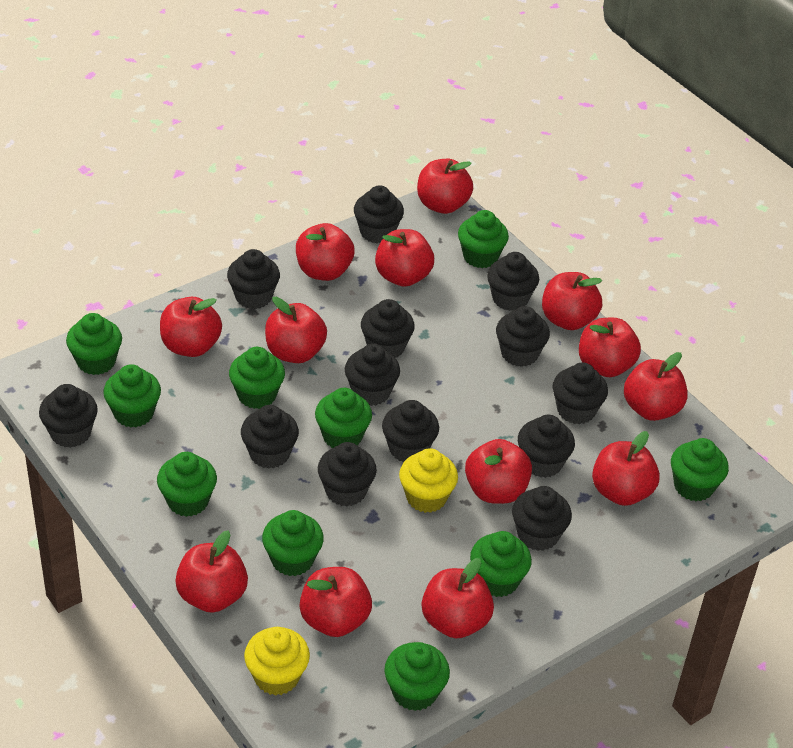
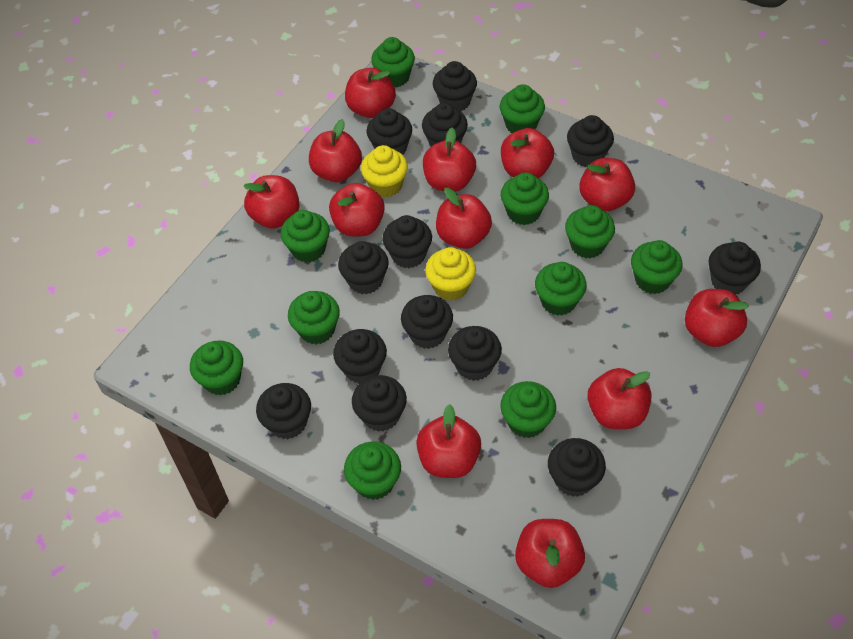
green cupcake: 10 -> 11
red apple: 13 -> 12

